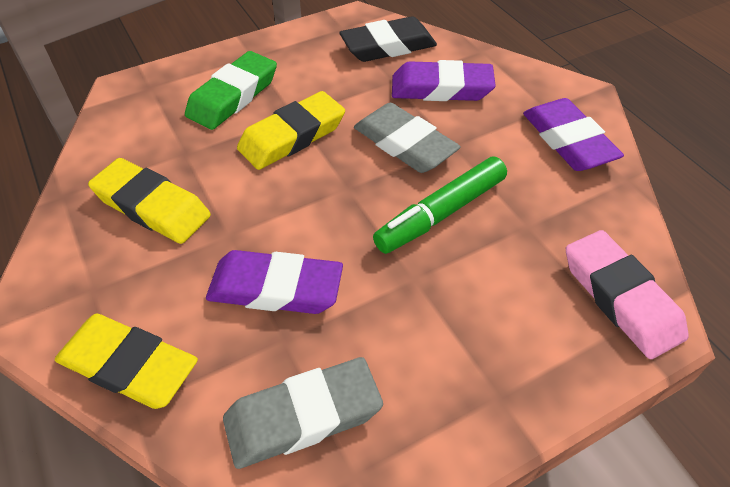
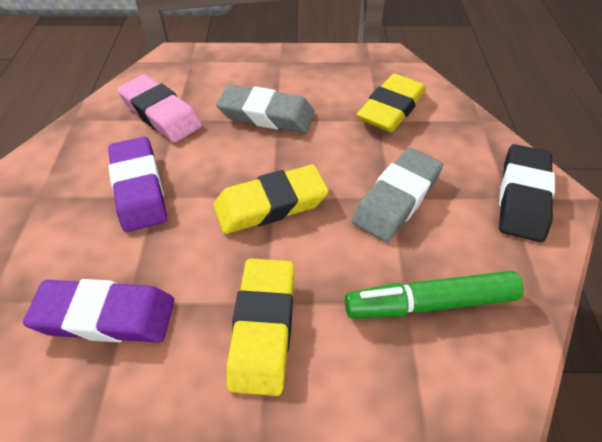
green eraser: 1 -> 0
purple eraser: 3 -> 2

